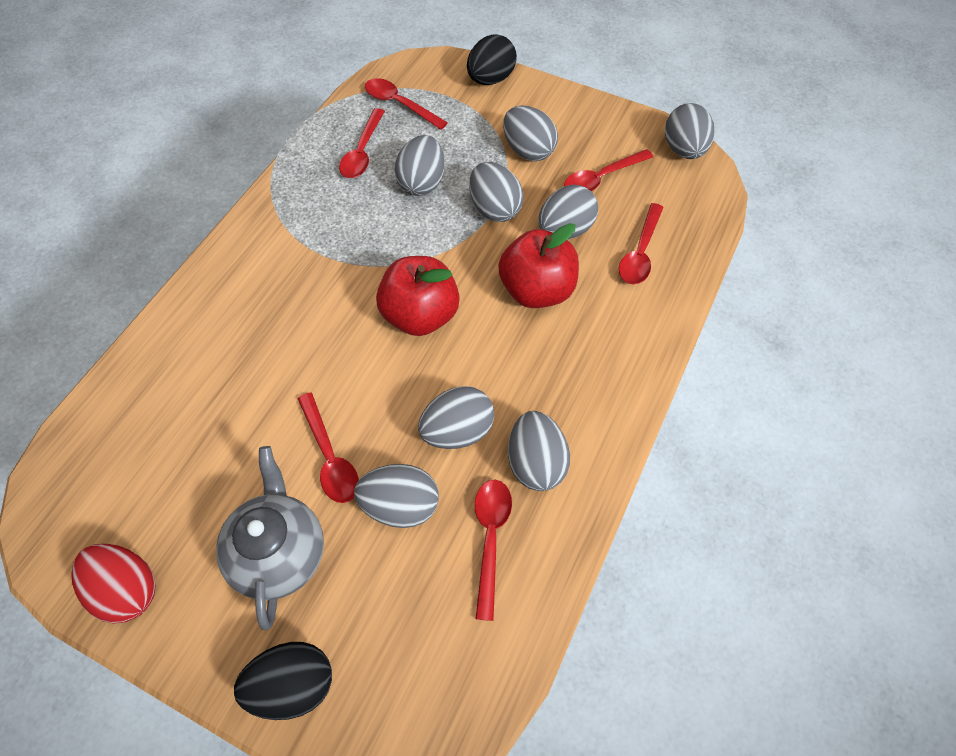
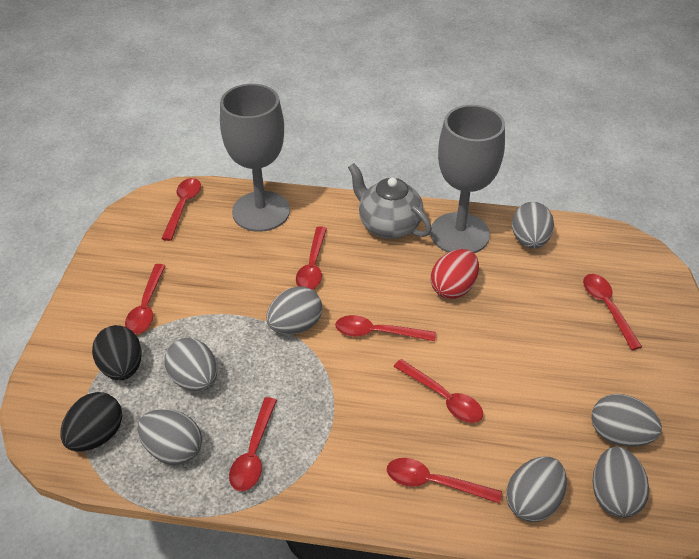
grey egg: 8 -> 7
grey goblet: 0 -> 2
red apple: 2 -> 0
red spoon: 6 -> 8

